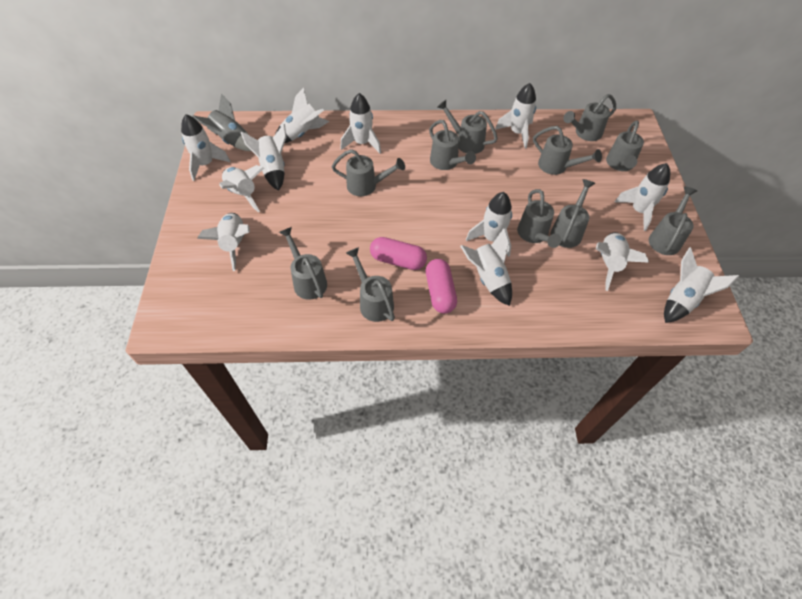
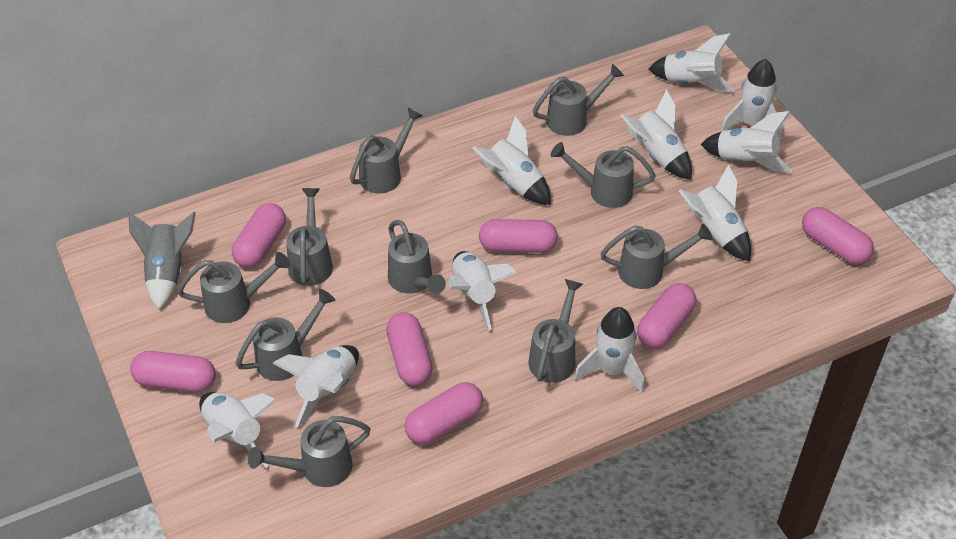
grey watering can: 11 -> 10
pink capsule: 2 -> 7
white rocket: 12 -> 10

